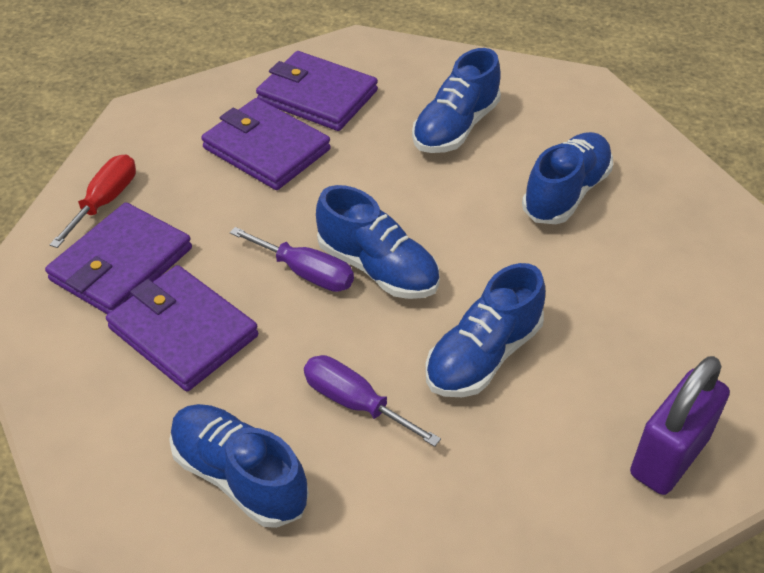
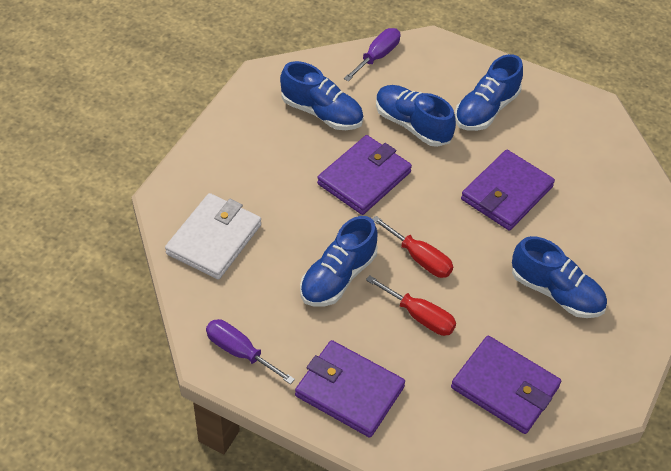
purple padlock: 1 -> 0
red screwdriver: 1 -> 2
white wallet: 0 -> 1

